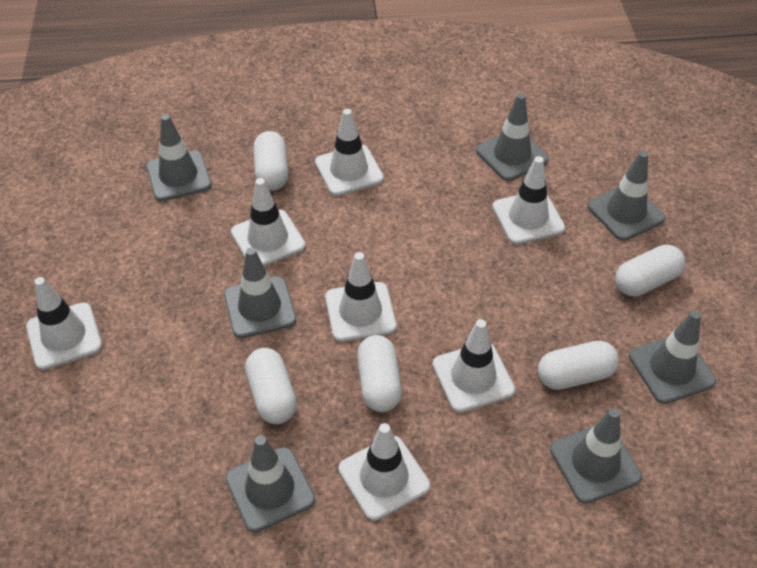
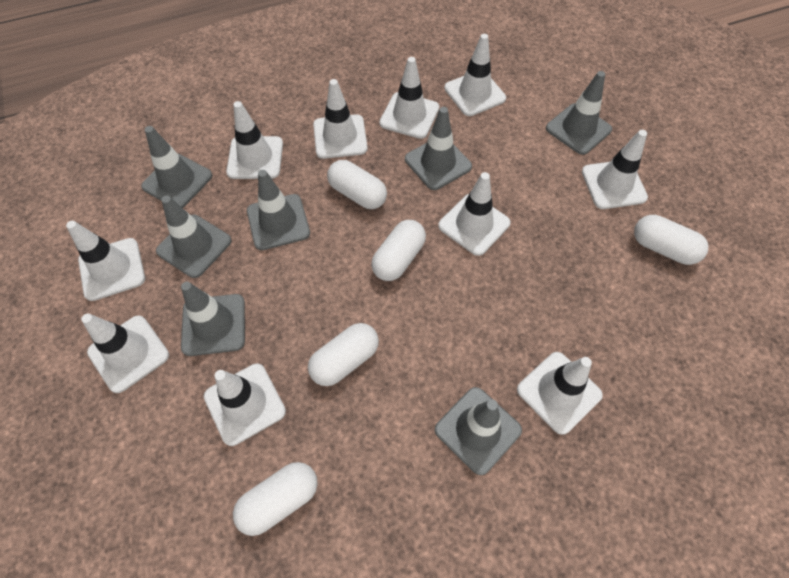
white traffic cone: 7 -> 10

